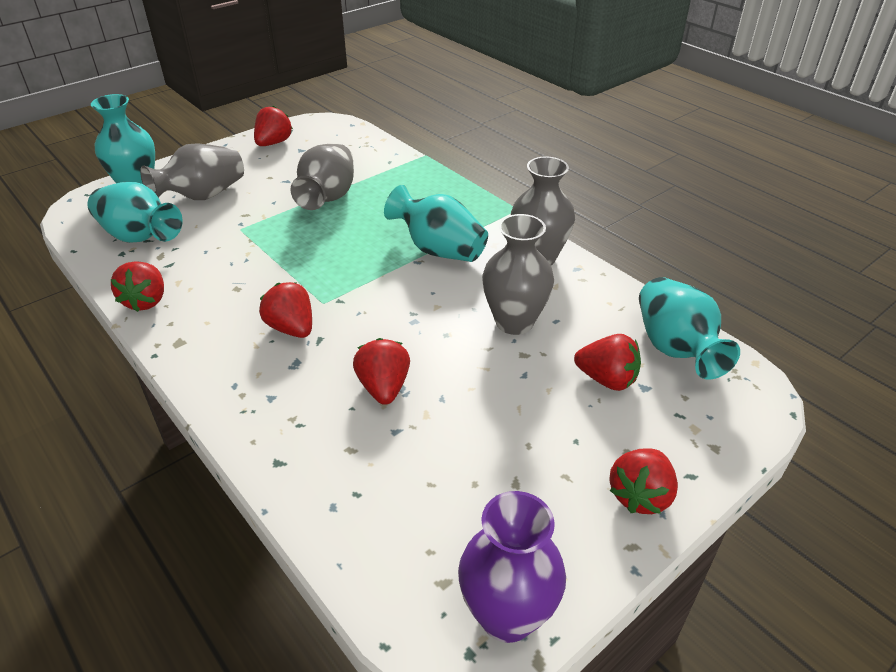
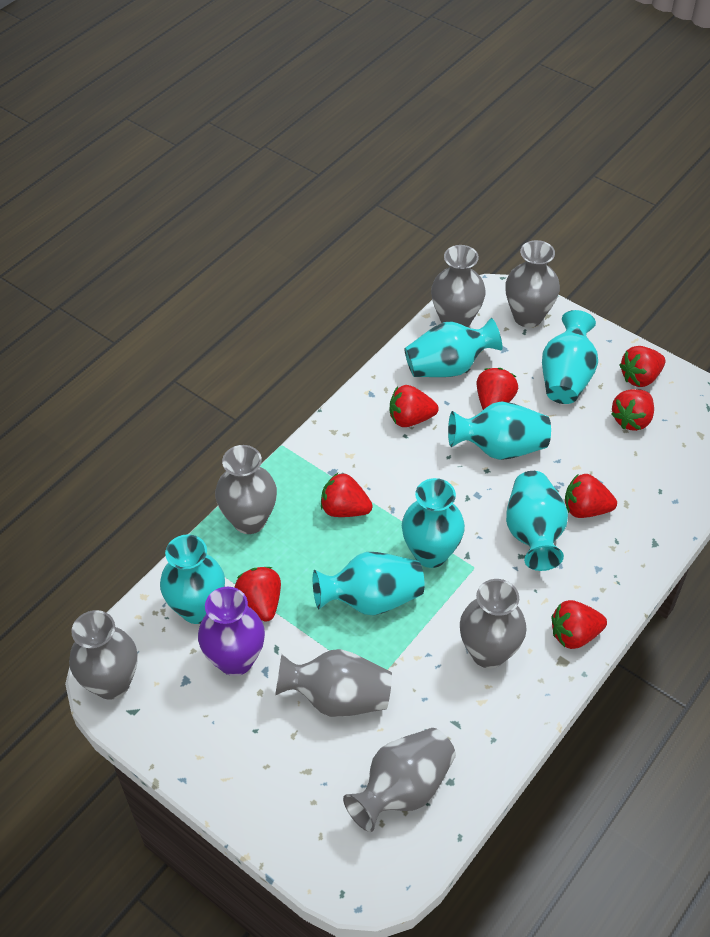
grey vase: 4 -> 7
red strawberry: 6 -> 8
turquoise vase: 4 -> 7

